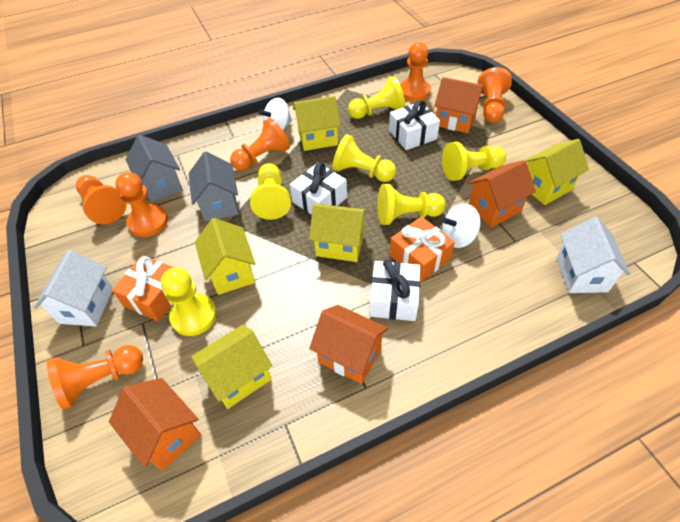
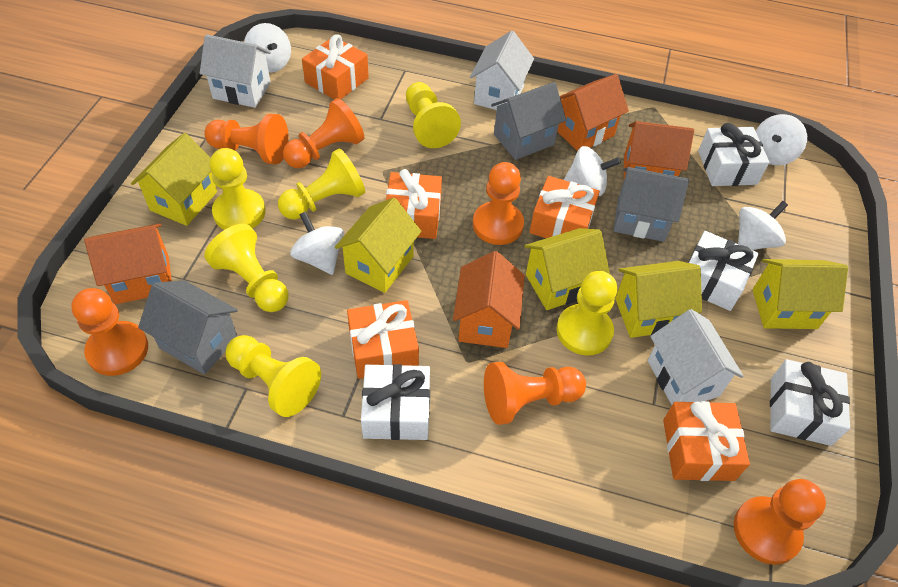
grey house: 2 -> 3
orange gift: 2 -> 5
white gift: 3 -> 4
white house: 2 -> 3
white spinning top: 2 -> 5

